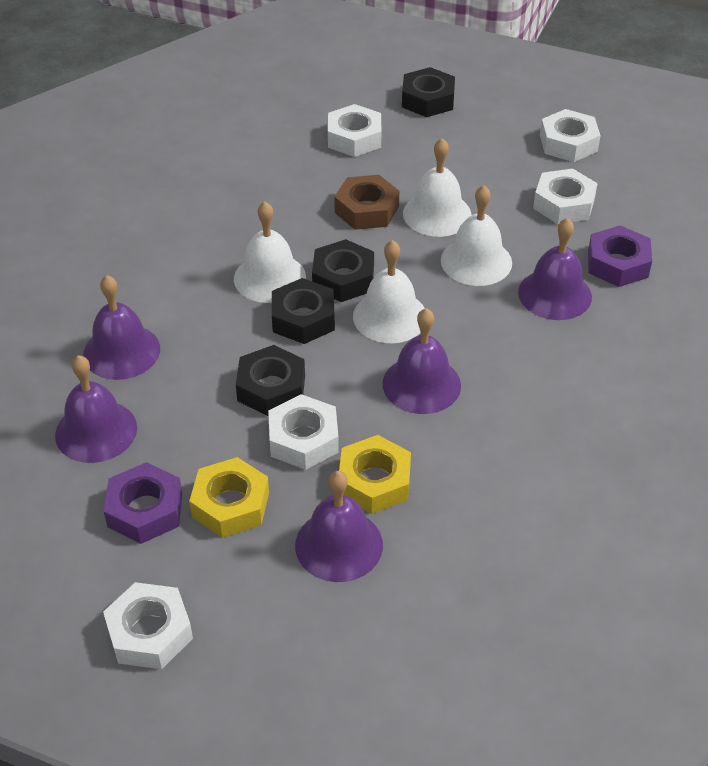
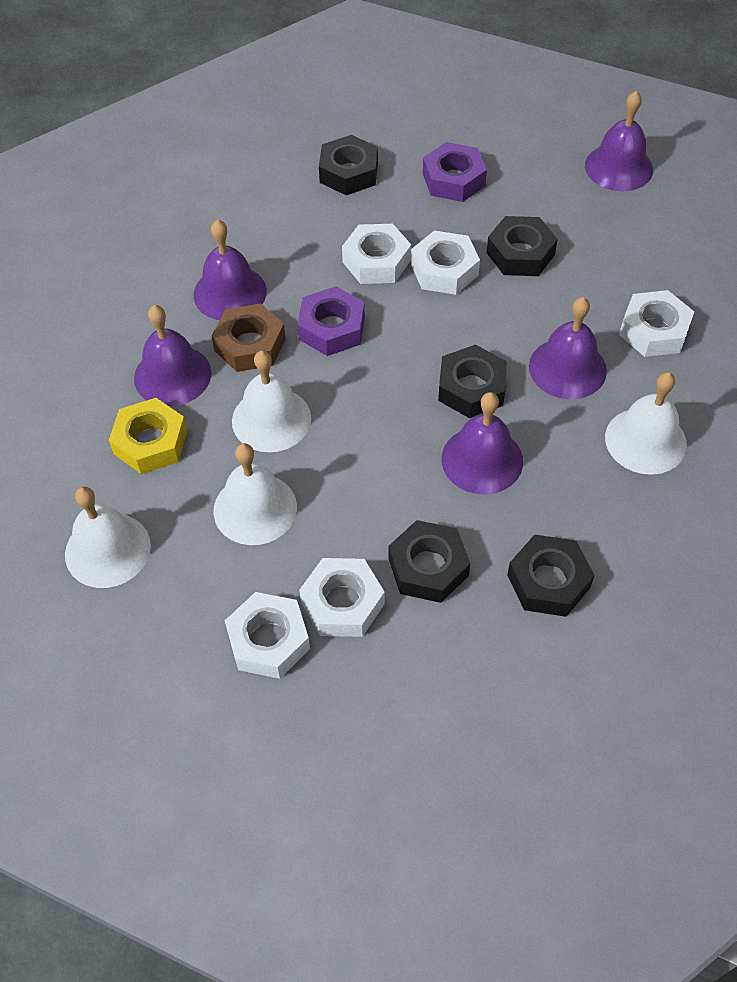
black nut: 4 -> 5
yellow nut: 2 -> 1

